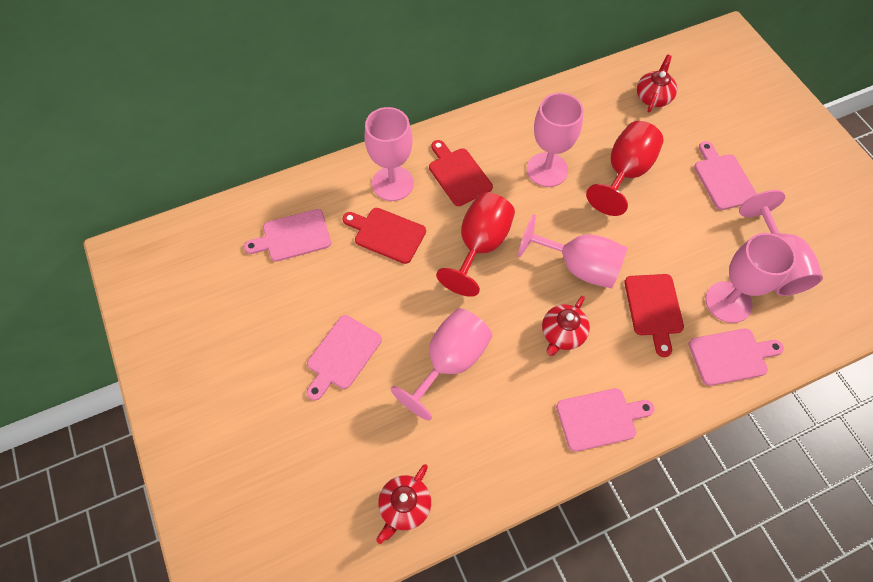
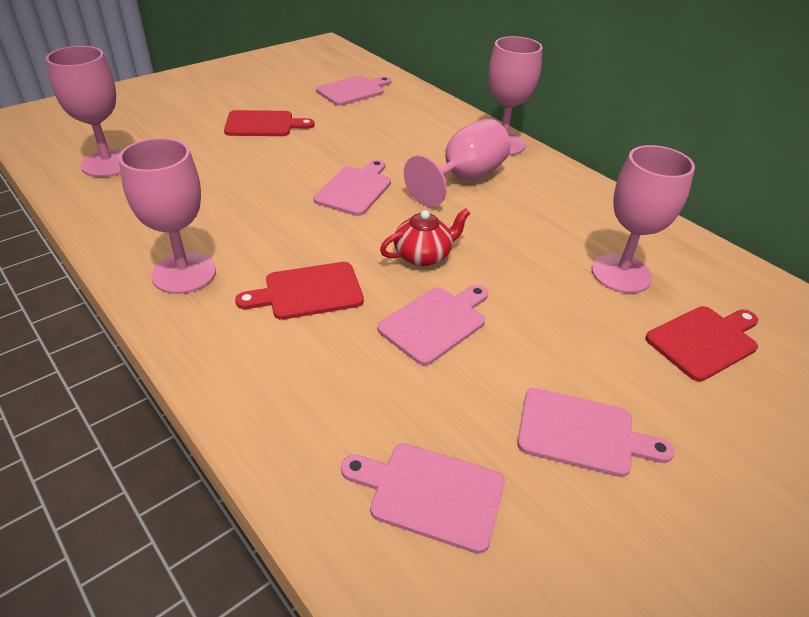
pink goblet: 6 -> 5
red goblet: 2 -> 0
red teapot: 3 -> 1

